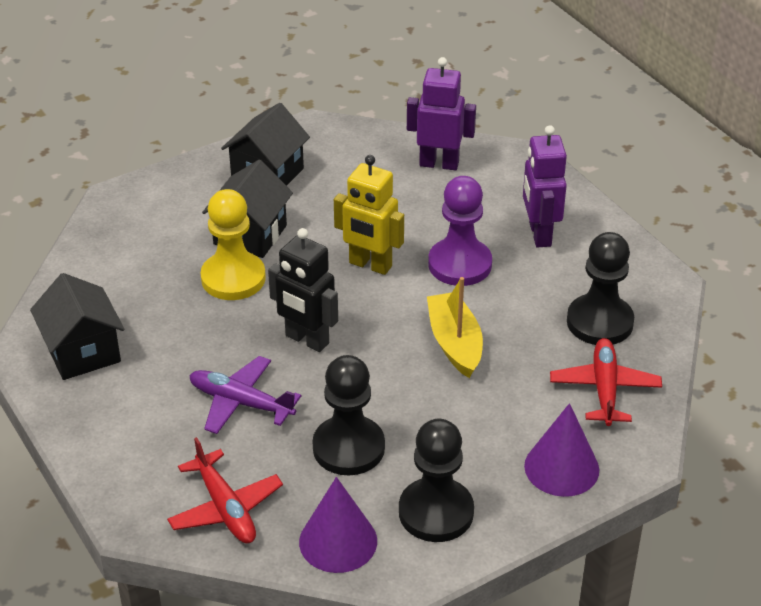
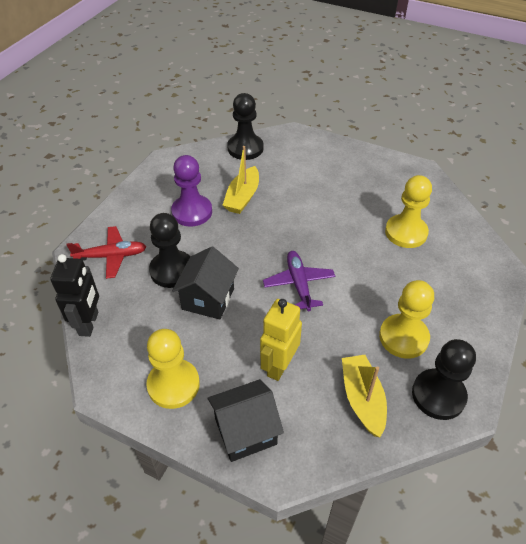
black house: 3 -> 2
purple cone: 2 -> 0
purple robot: 2 -> 0
red plane: 2 -> 1
yellow boat: 1 -> 2
yellow pawn: 1 -> 3

